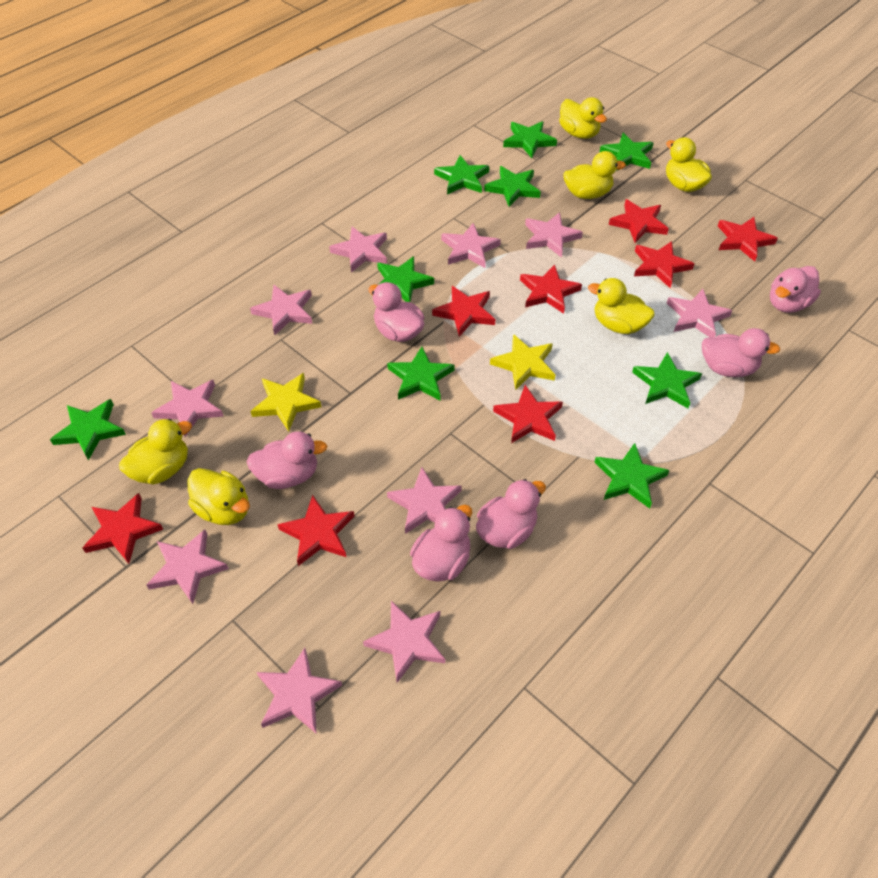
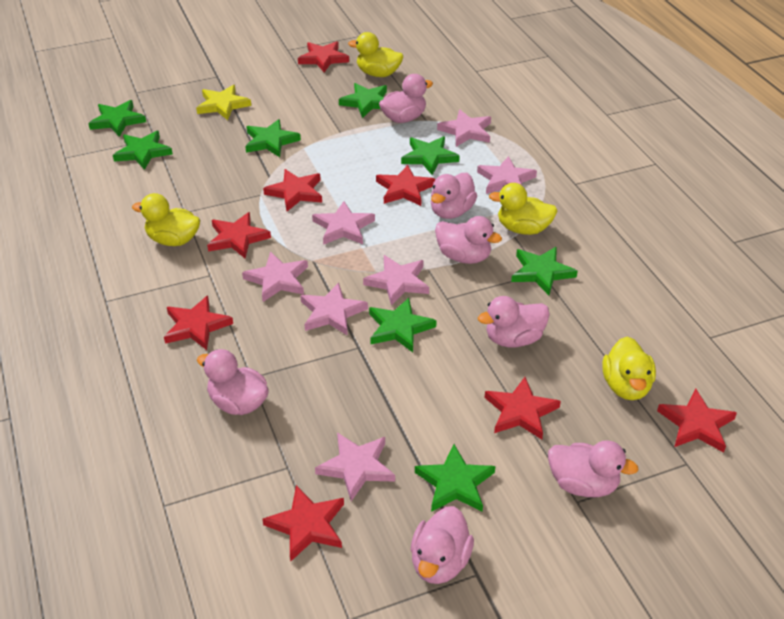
green star: 9 -> 8
pink duck: 6 -> 7
pink star: 10 -> 7
yellow duck: 6 -> 4
yellow star: 2 -> 1

